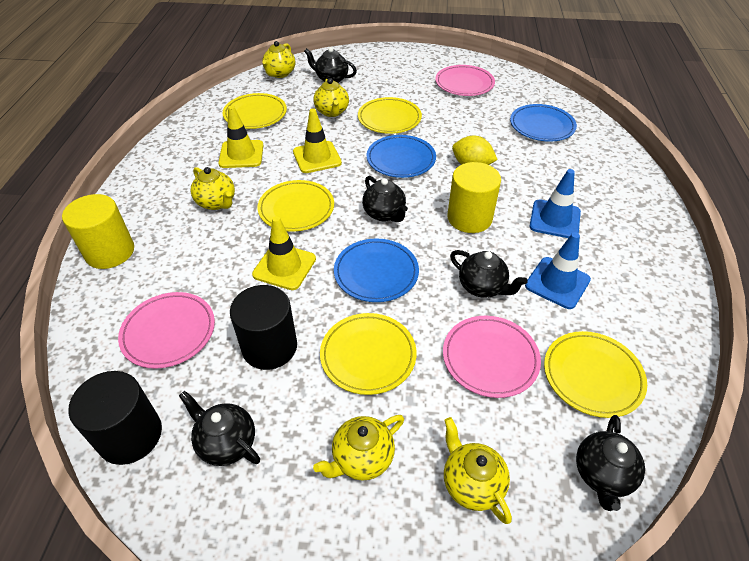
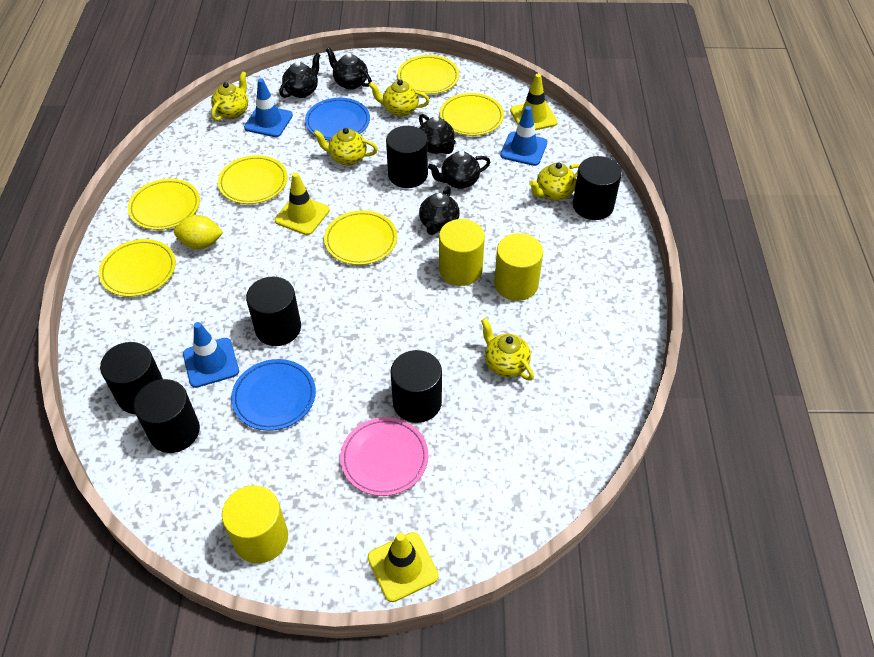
black cylinder: 2 -> 6
blue plate: 3 -> 2
blue traffic cone: 2 -> 3
pink plate: 3 -> 1
yellow cylinder: 2 -> 3
yellow plate: 5 -> 6

